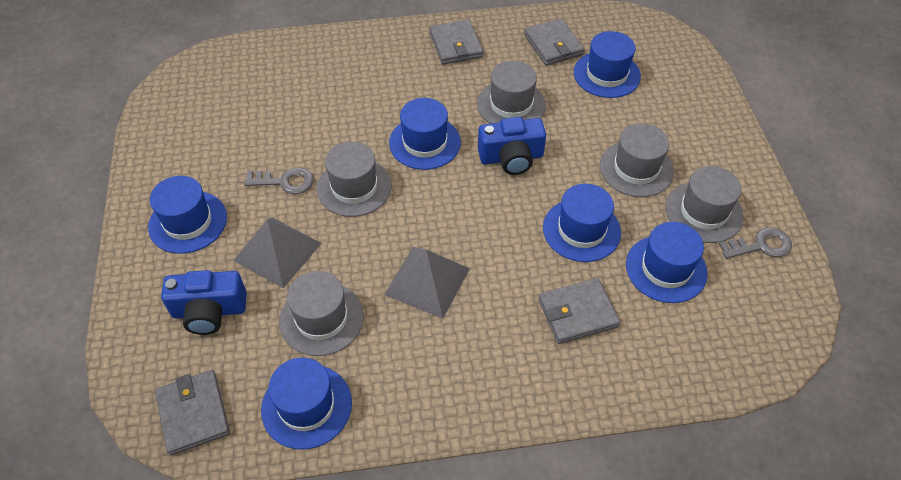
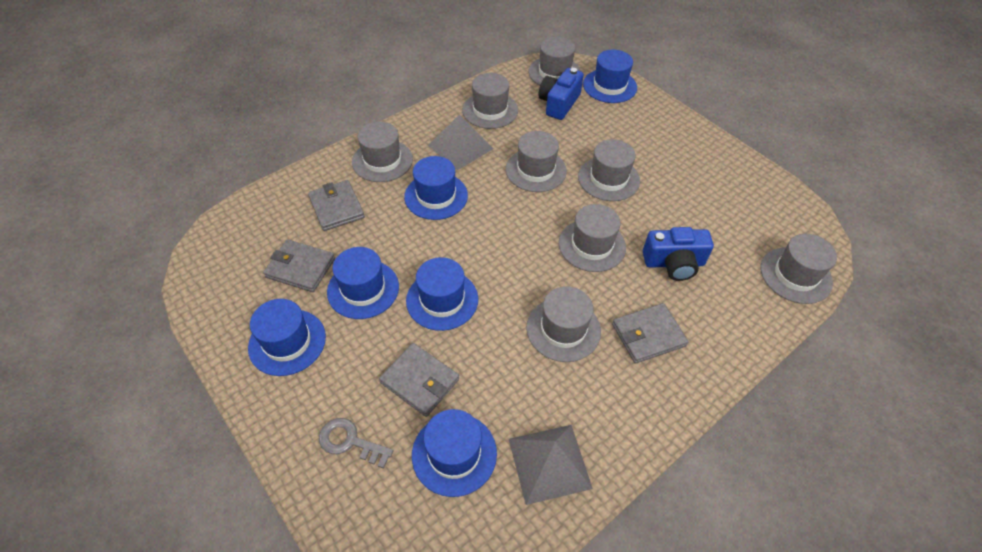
grey hat: 5 -> 8
grey key: 2 -> 1

